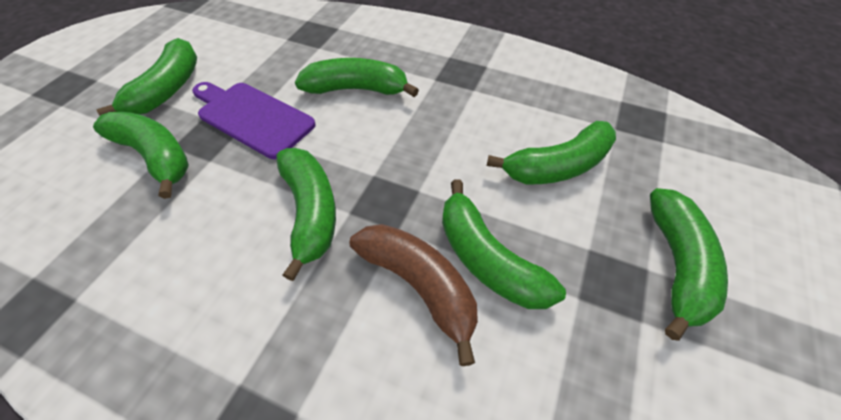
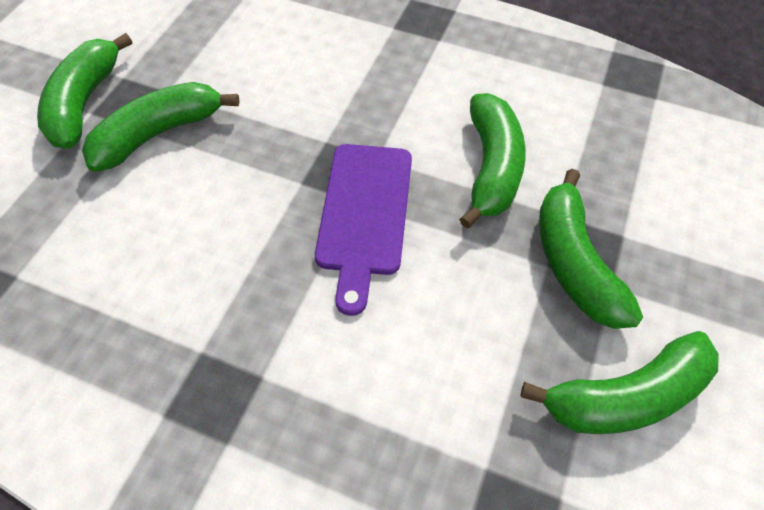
brown banana: 1 -> 0
green banana: 7 -> 5

